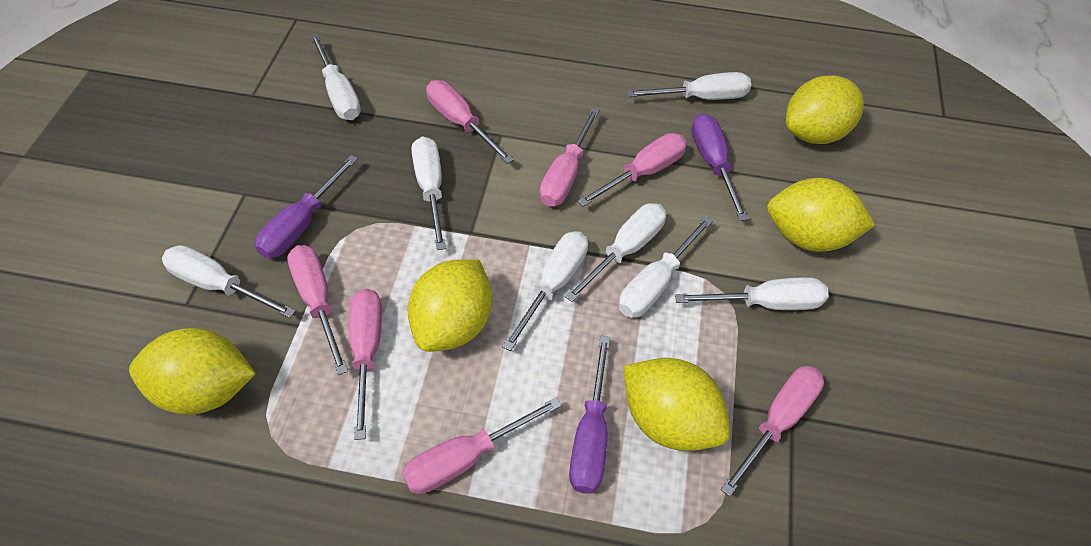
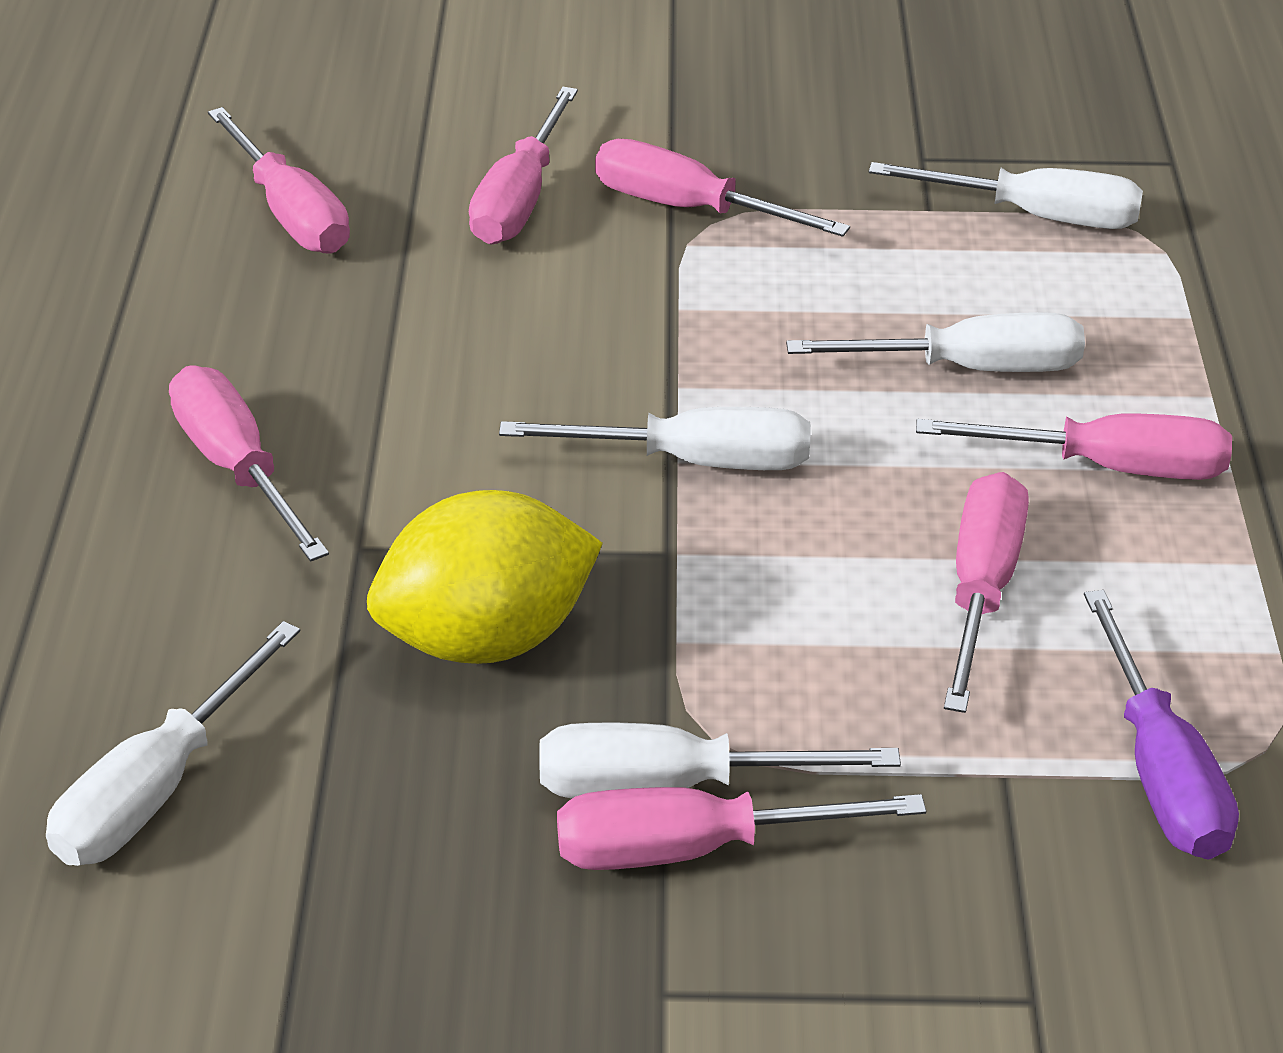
purple screwdriver: 3 -> 1
white screwdriver: 8 -> 5
yellow lemon: 5 -> 1

